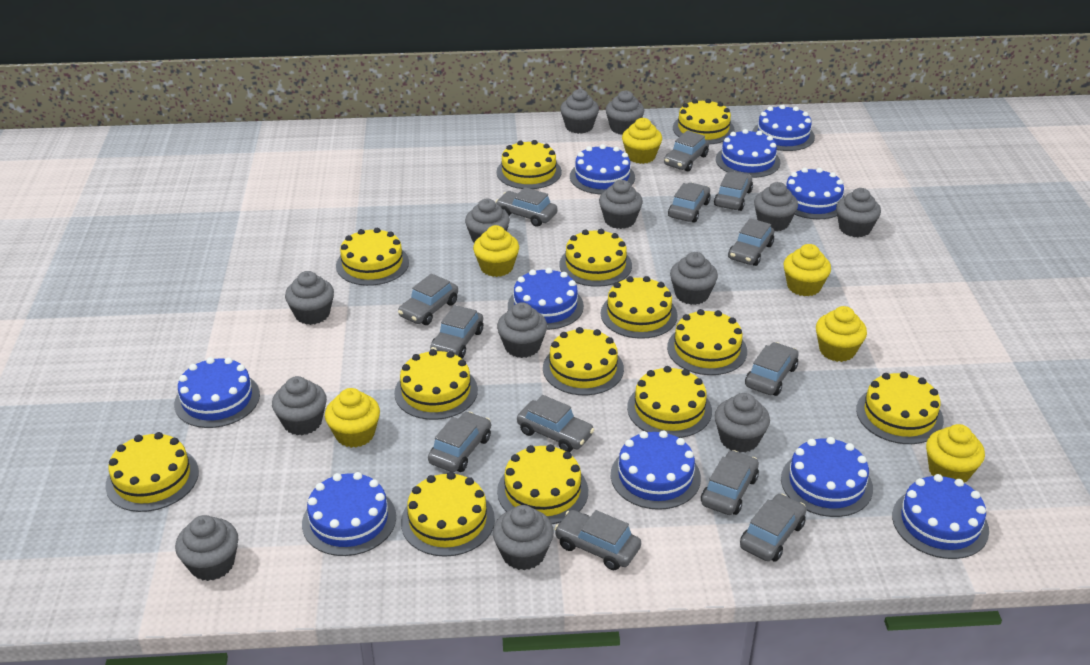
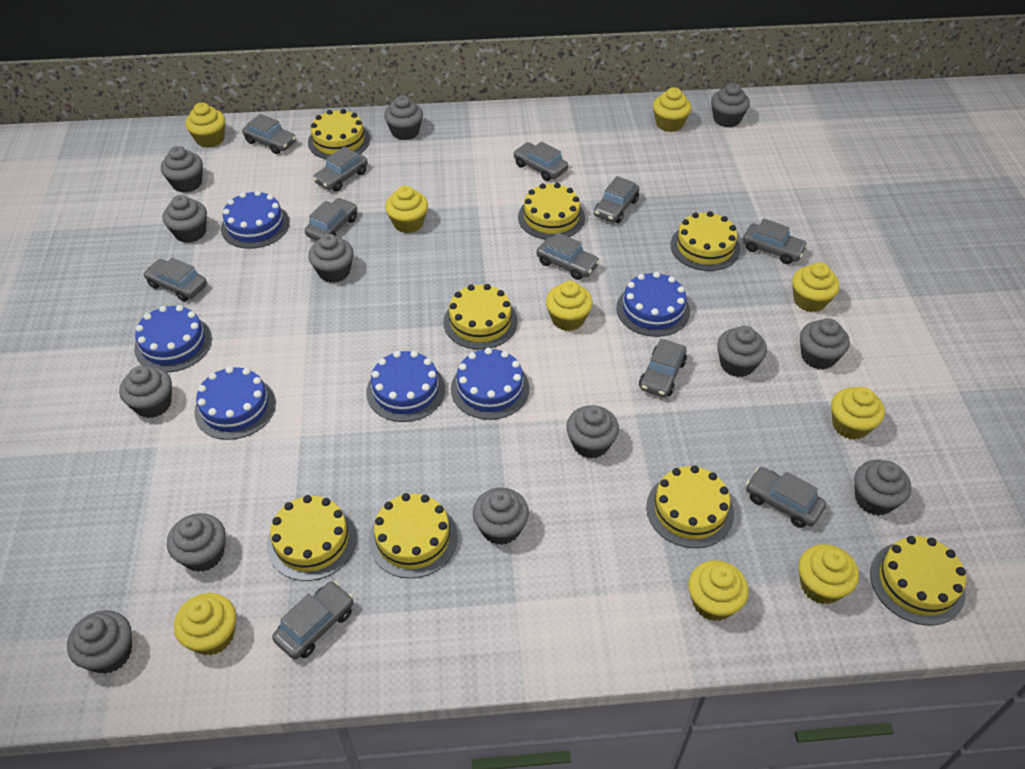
blue cake: 10 -> 6
grey car: 13 -> 11
yellow cake: 13 -> 8
yellow cupcake: 6 -> 9

